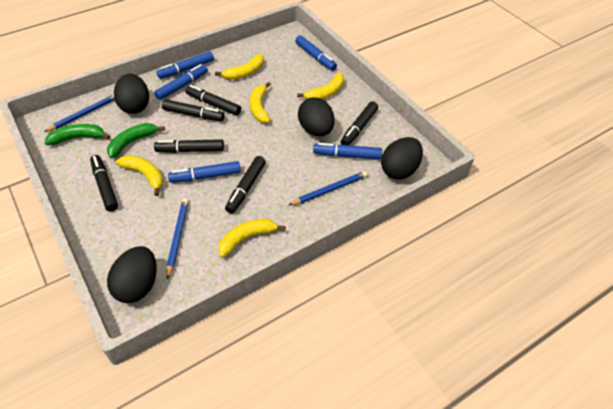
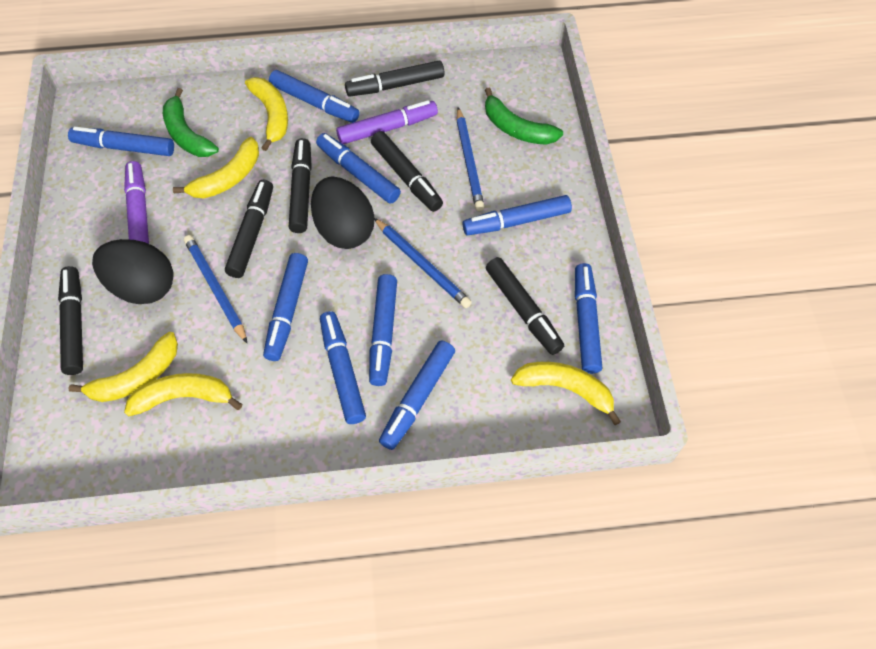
black egg: 4 -> 2
blue marker: 5 -> 9
purple marker: 0 -> 2

